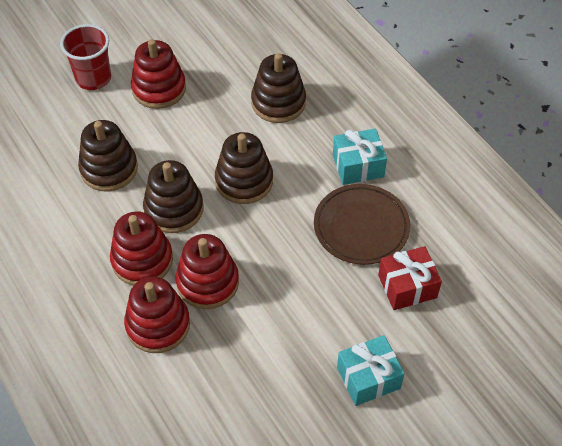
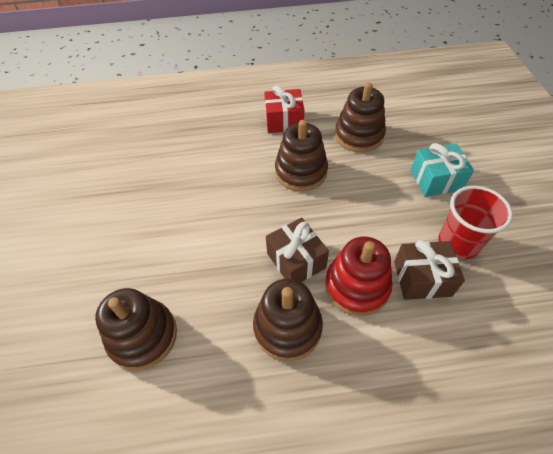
brown gift: 0 -> 2
brown plate: 1 -> 0
red stacking toy: 4 -> 1
turquoise gift: 2 -> 1

